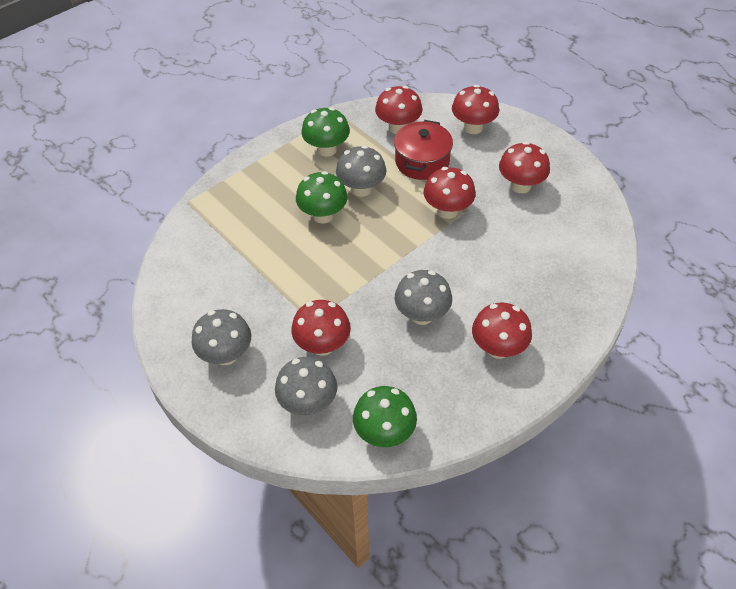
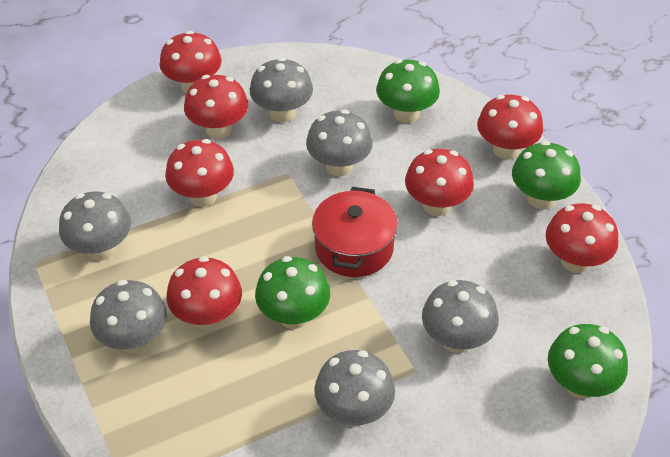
green mushroom: 3 -> 4
grey mushroom: 4 -> 6
red mushroom: 6 -> 7

